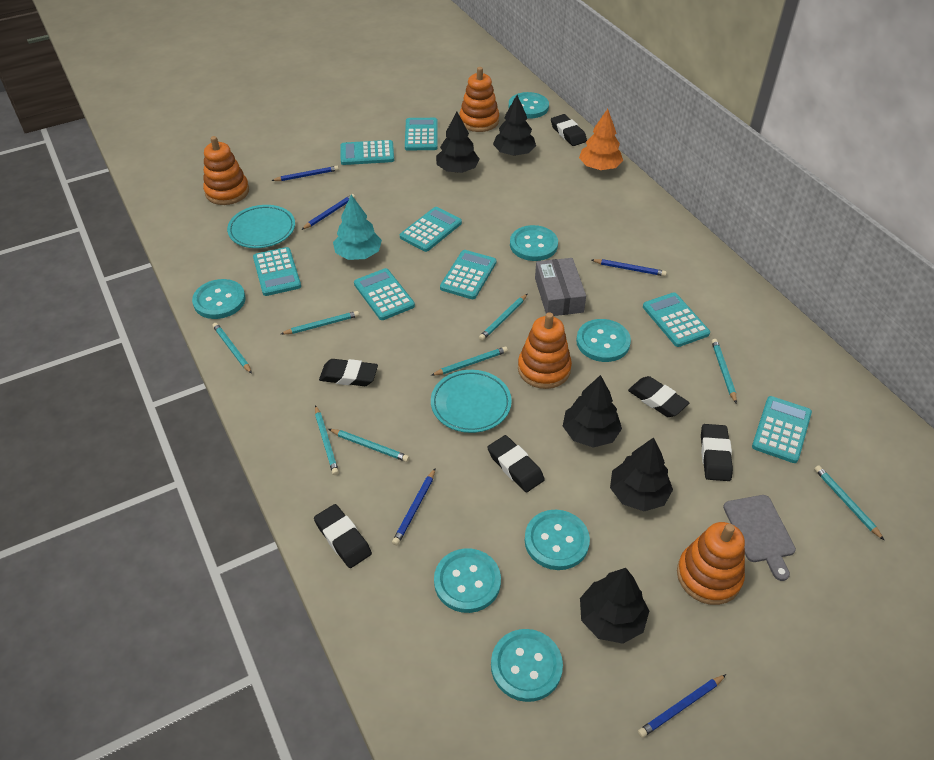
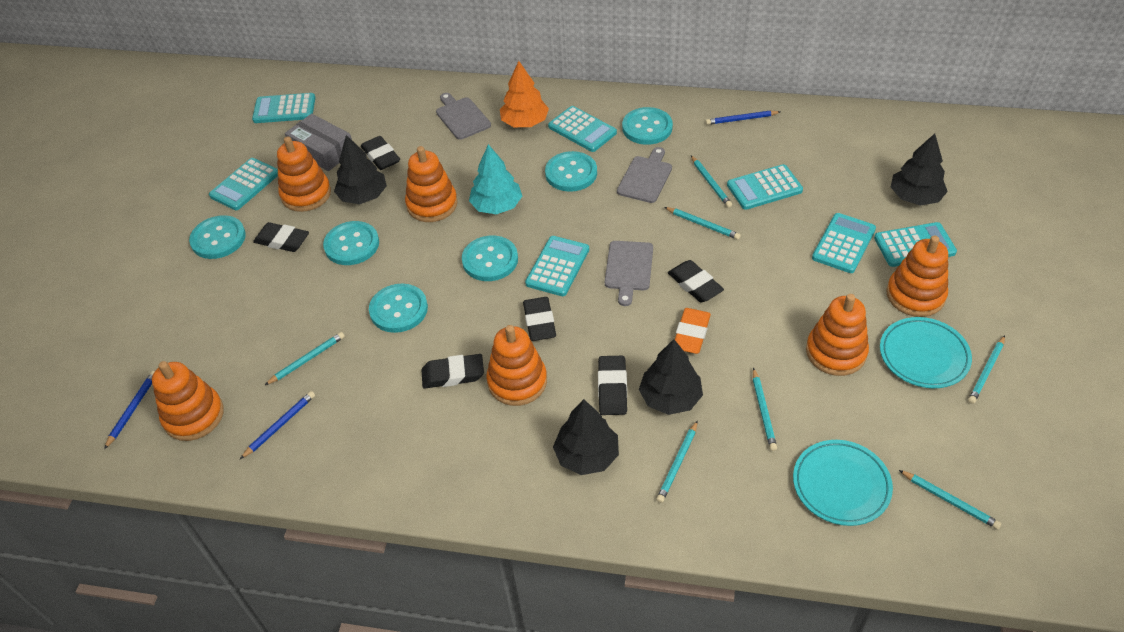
black tree: 5 -> 4
blue pencil: 5 -> 3
grey cutting board: 1 -> 3
orange eraser: 0 -> 1
orange stacking toy: 4 -> 6
turquoise button: 7 -> 6
turquoise calculator: 8 -> 7
turquoise pencil: 8 -> 7

